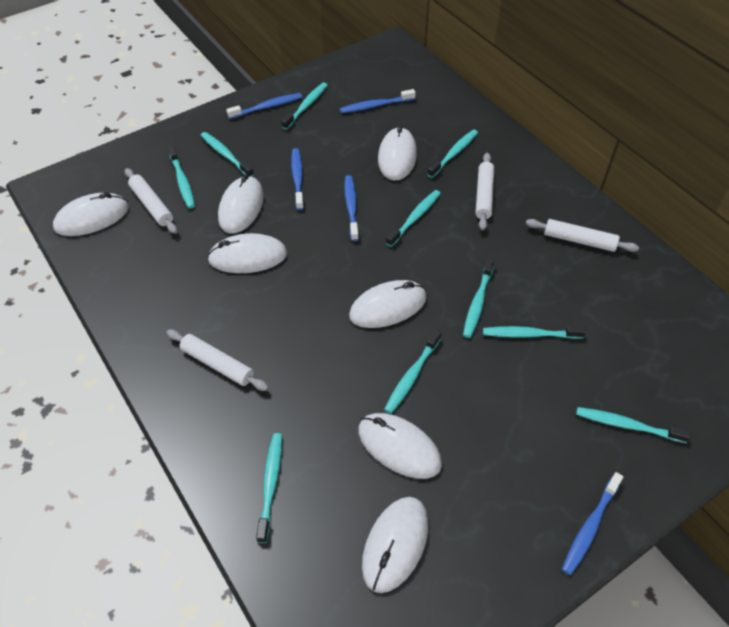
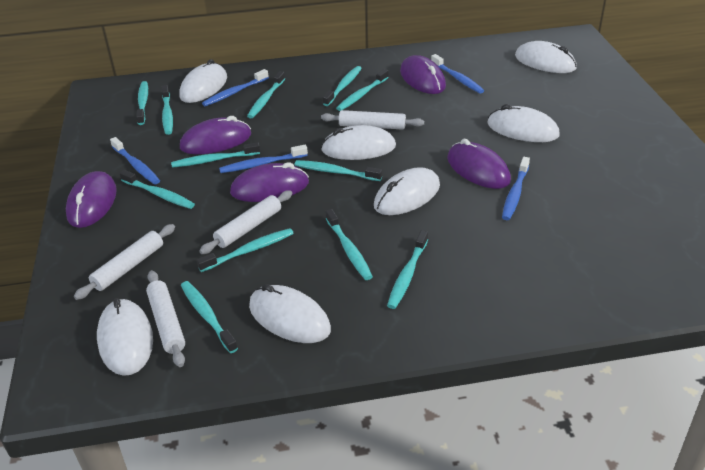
purple mouse: 0 -> 5
turquoise toothbrush: 10 -> 12

